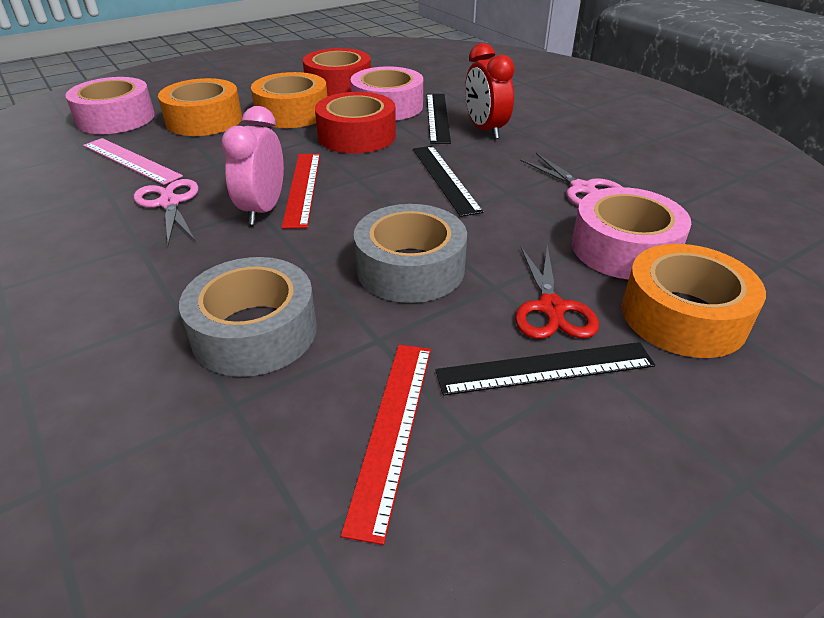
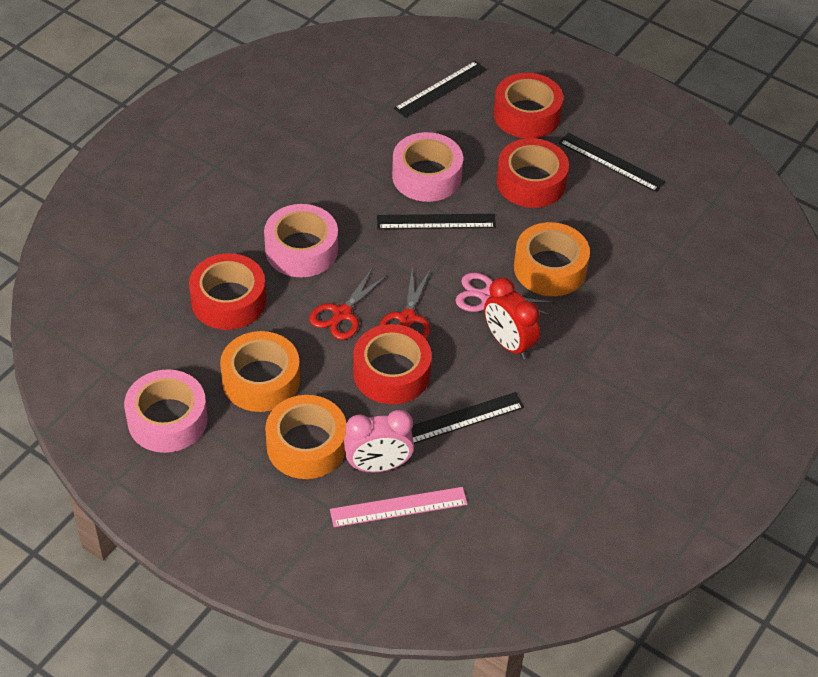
black ruler: 3 -> 4
grey tape: 2 -> 0
pink scissors: 2 -> 1
red ruler: 2 -> 0
red scissors: 1 -> 2
red tape: 2 -> 4

